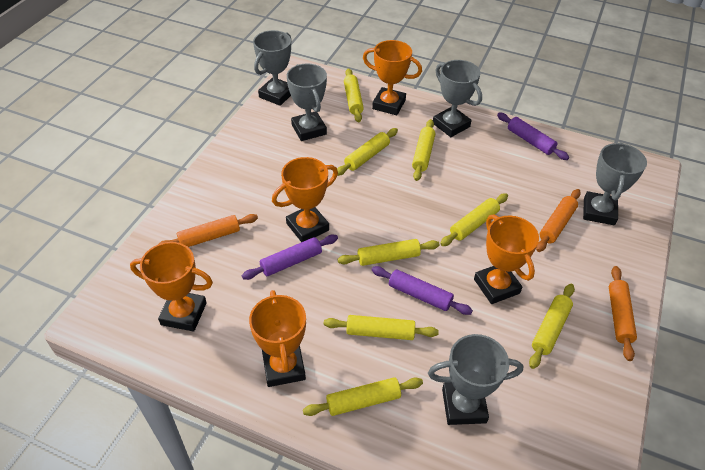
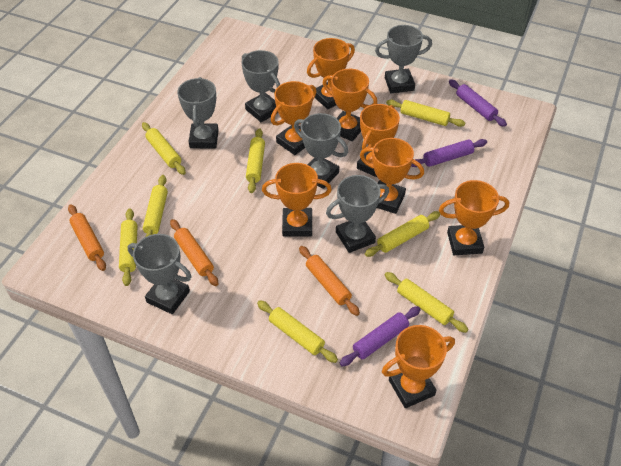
grey trophy: 5 -> 6
orange trophy: 5 -> 8

